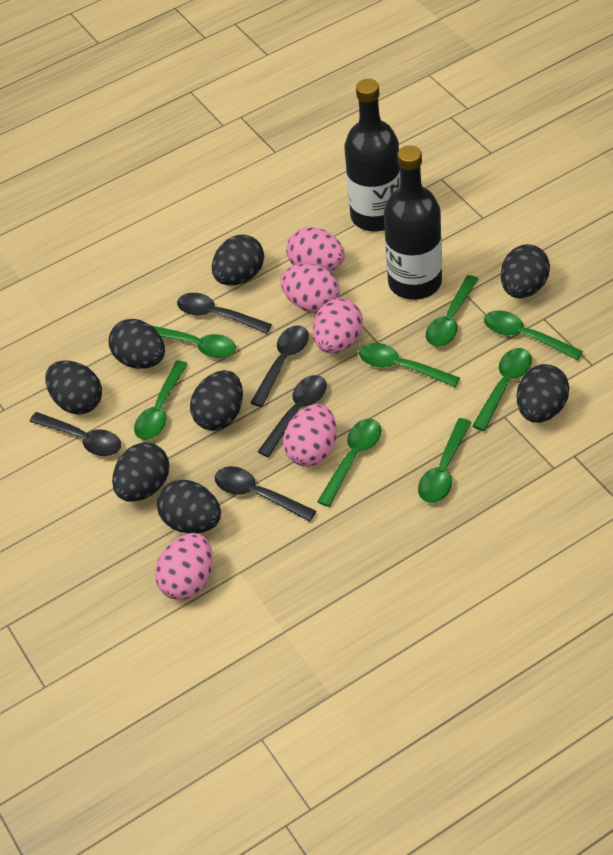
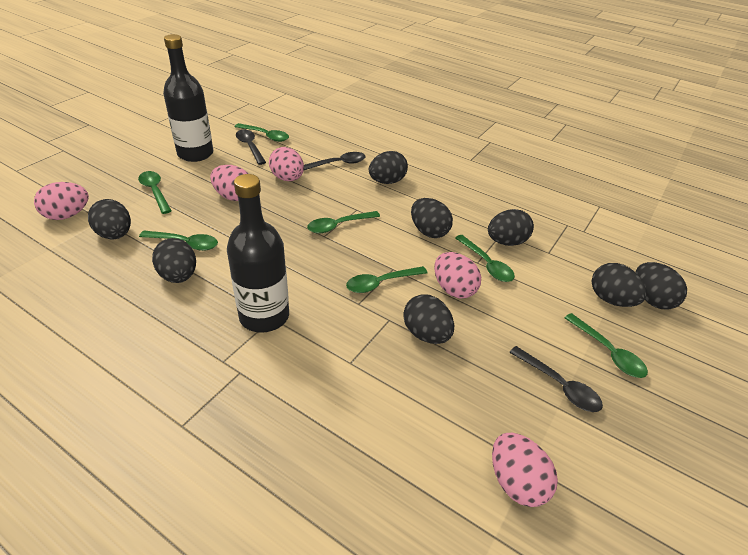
black spoon: 5 -> 3
green spoon: 8 -> 7

